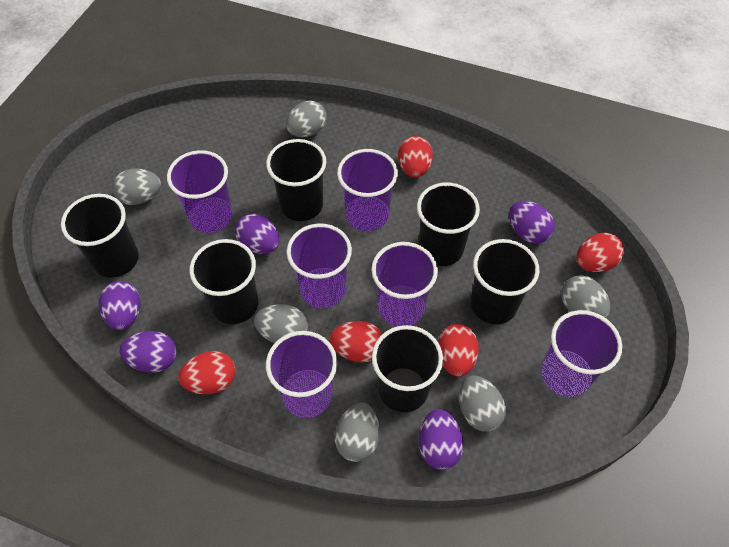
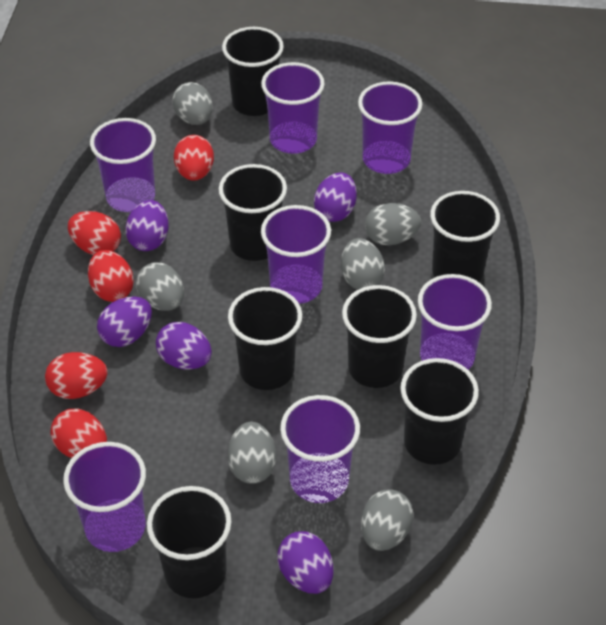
black cup: 6 -> 7
purple cup: 6 -> 7

